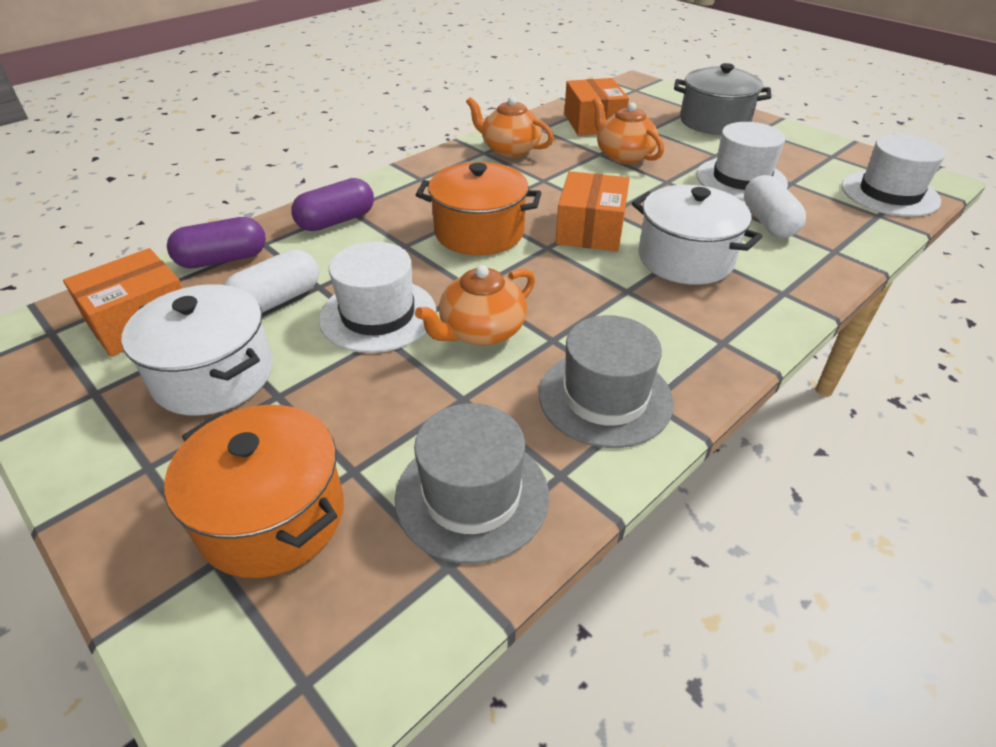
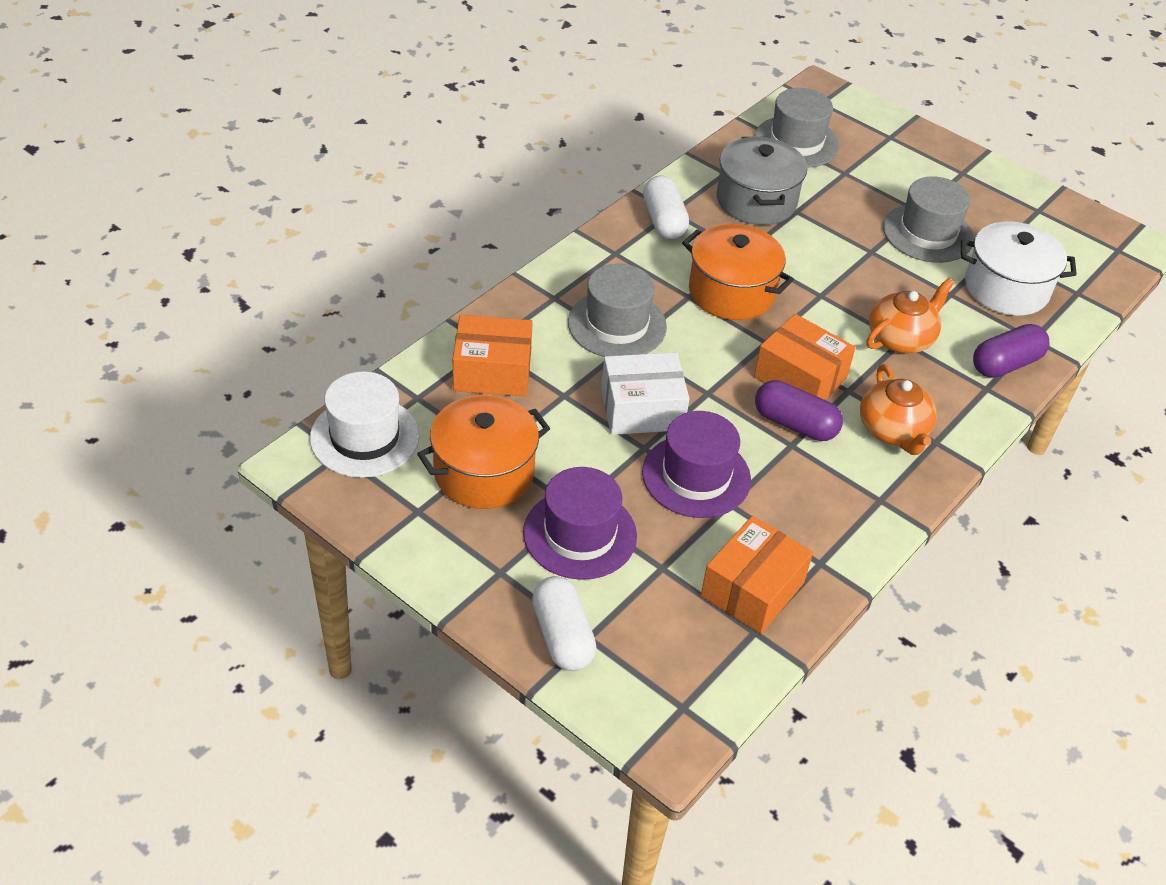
grey hat: 2 -> 3
orange teapot: 3 -> 2
purple hat: 0 -> 2
white box: 0 -> 1
white hat: 3 -> 1
white pot: 2 -> 1

